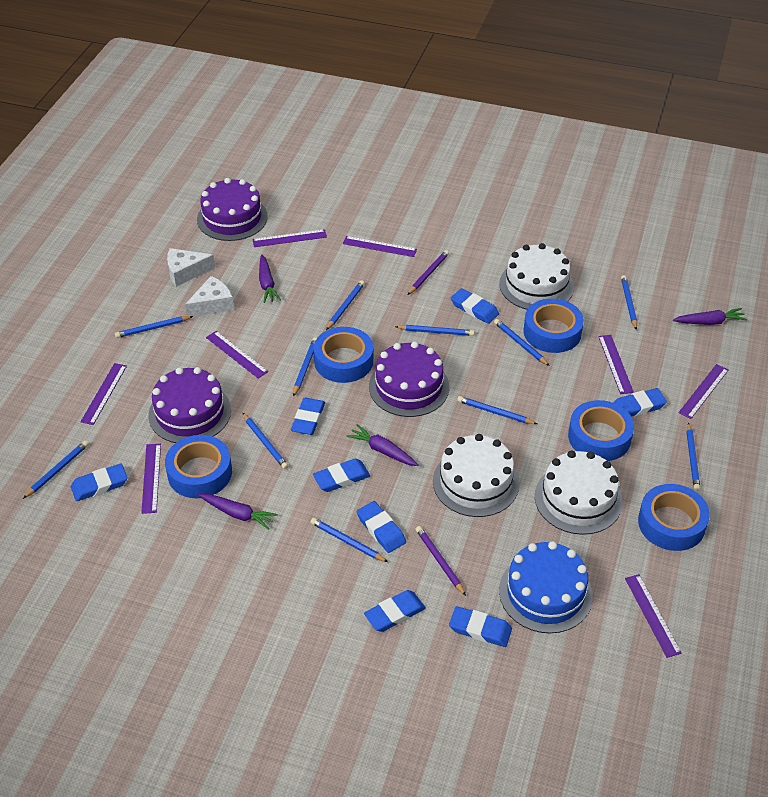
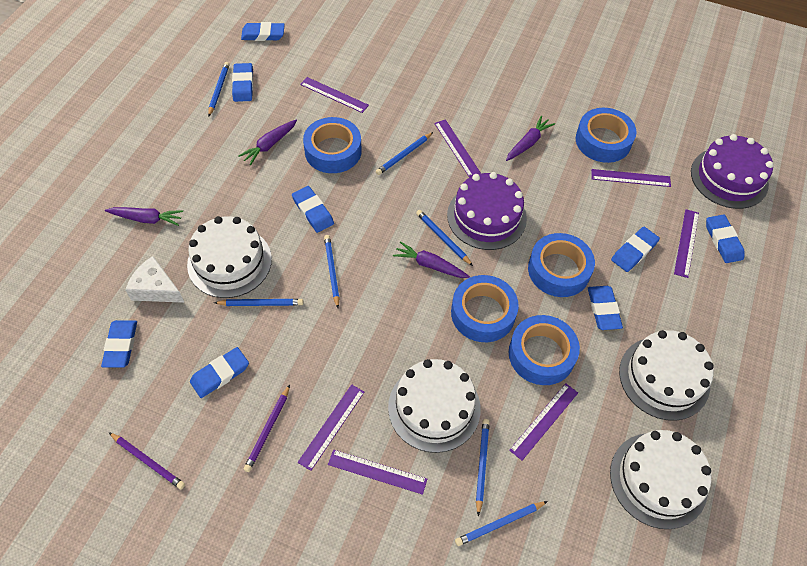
blue cake: 1 -> 0
blue pencil: 11 -> 7
purple cake: 3 -> 2
purple ruler: 8 -> 7
white cake: 3 -> 4
white cheese: 2 -> 1

